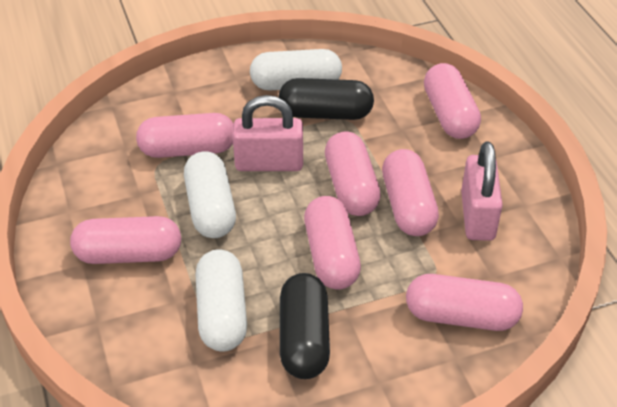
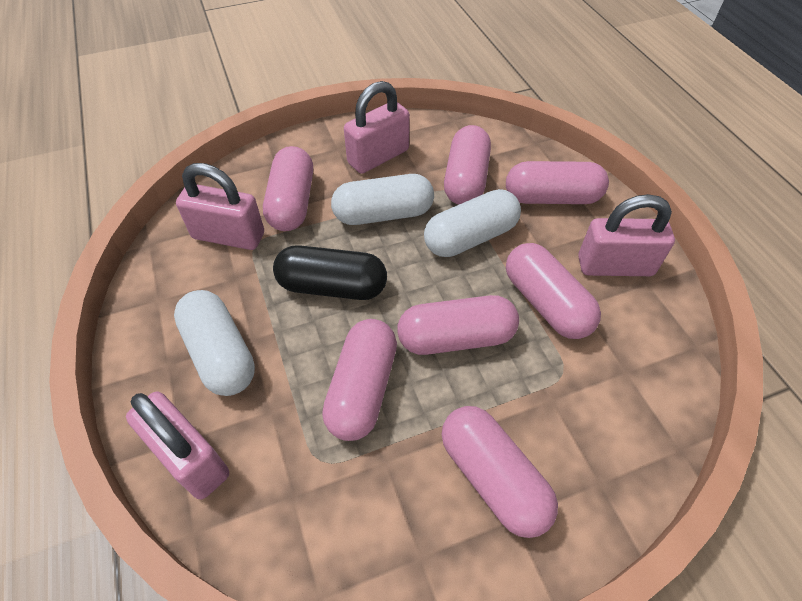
black capsule: 2 -> 1
pink padlock: 2 -> 4

